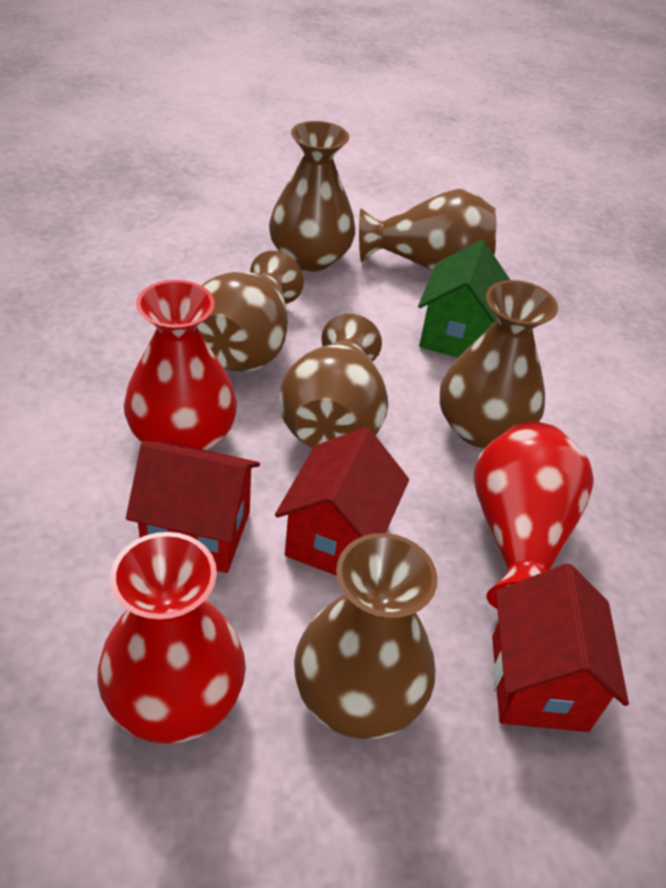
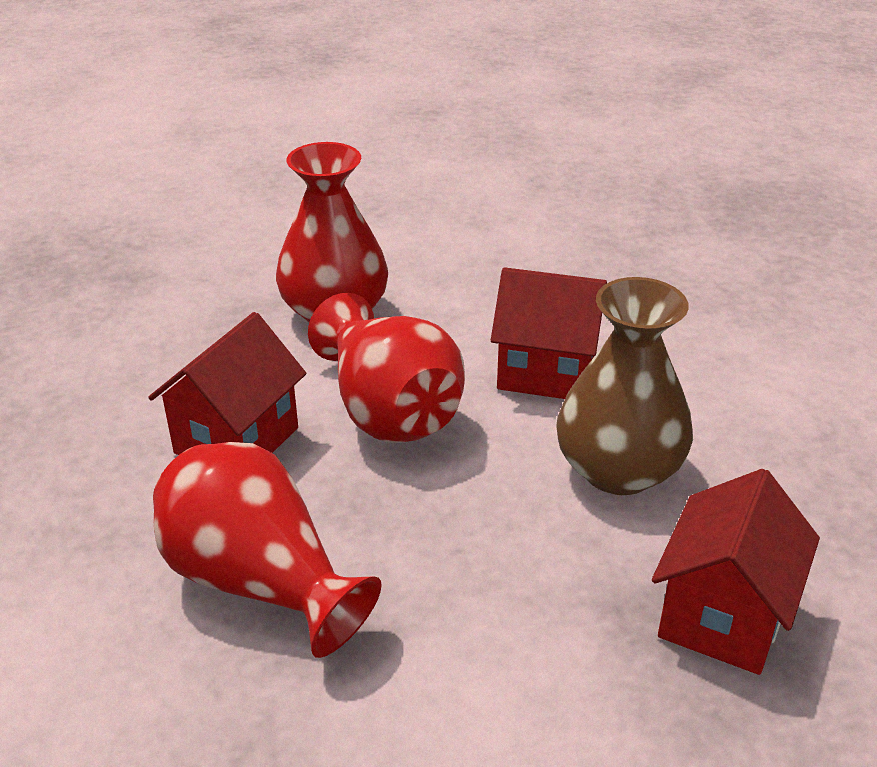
brown vase: 6 -> 1
green house: 1 -> 0

